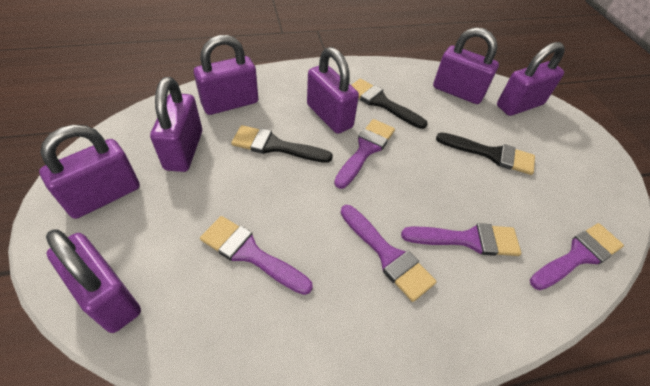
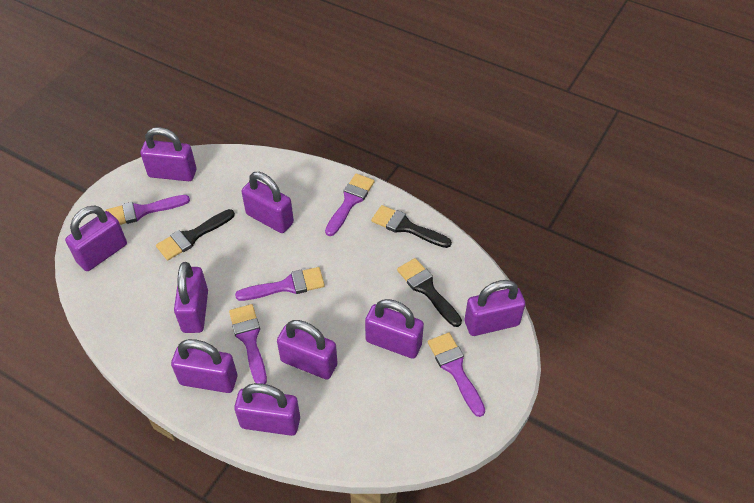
purple padlock: 7 -> 9

